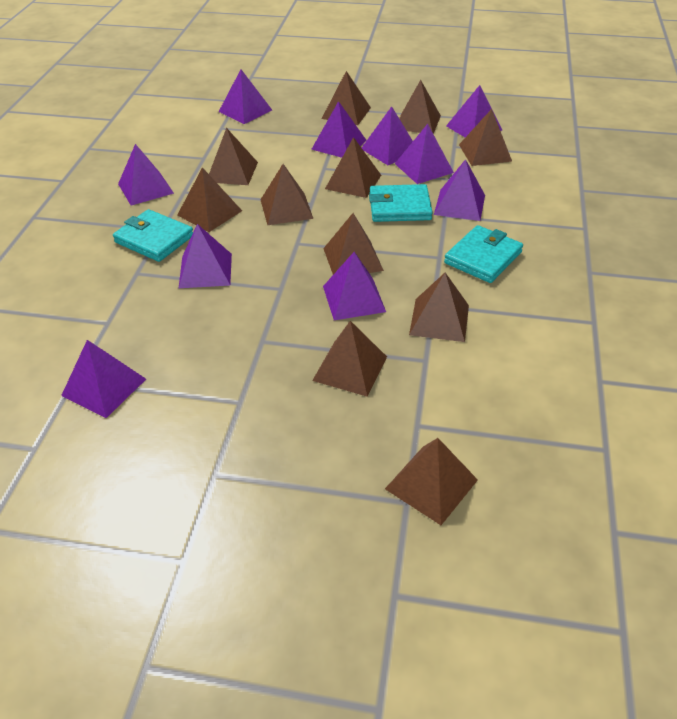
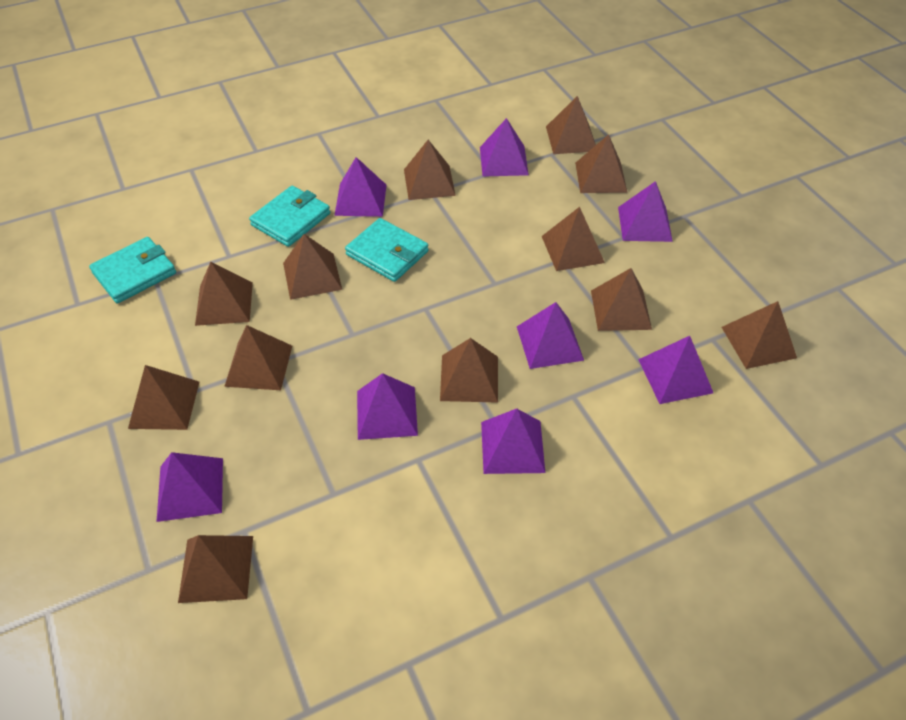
brown pyramid: 11 -> 12
purple pyramid: 10 -> 8

